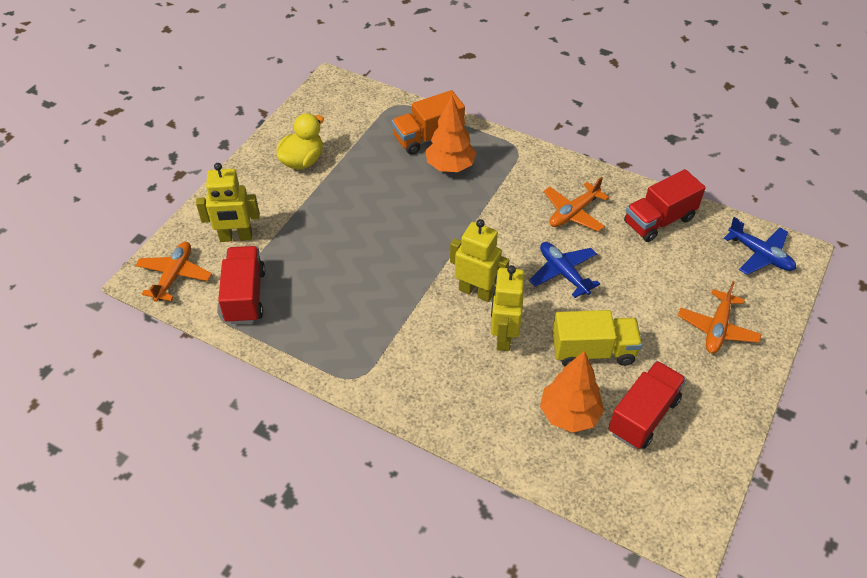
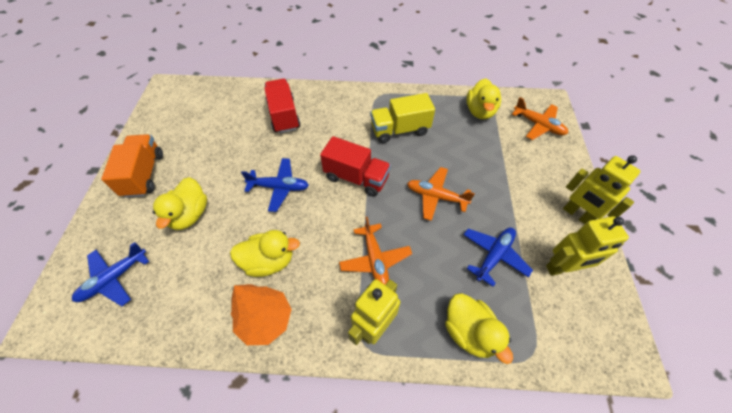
blue plane: 2 -> 3
orange tree: 2 -> 1
red truck: 3 -> 2
yellow duck: 1 -> 4

